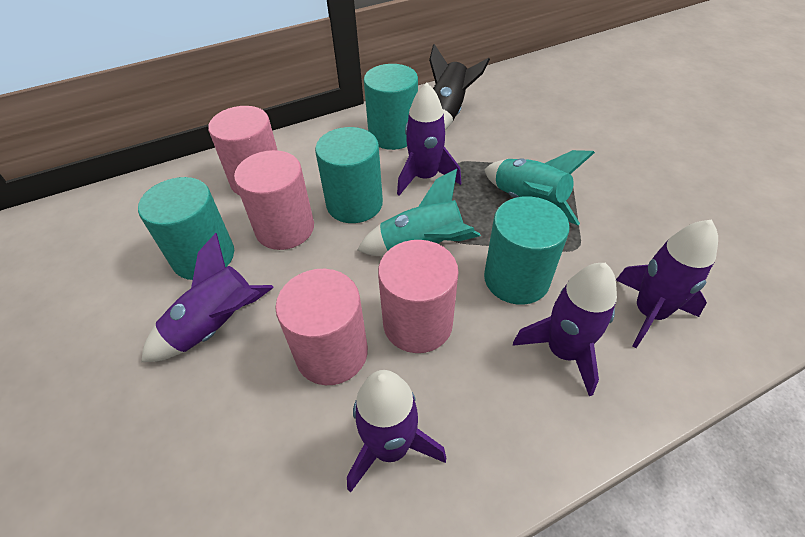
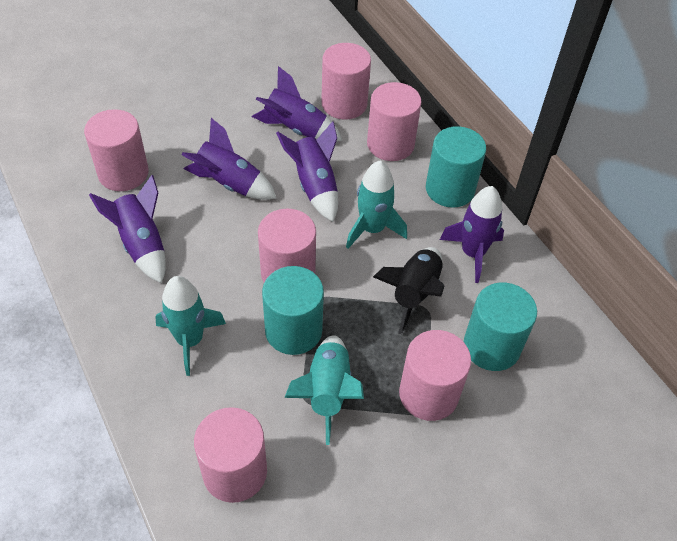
pink cylinder: 4 -> 6
turquoise cylinder: 4 -> 3
turquoise rocket: 2 -> 3

